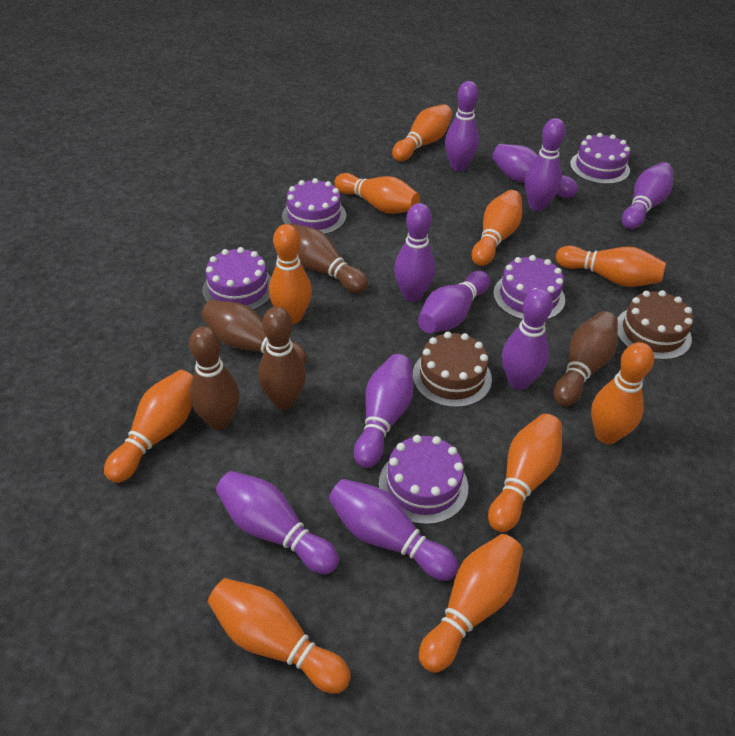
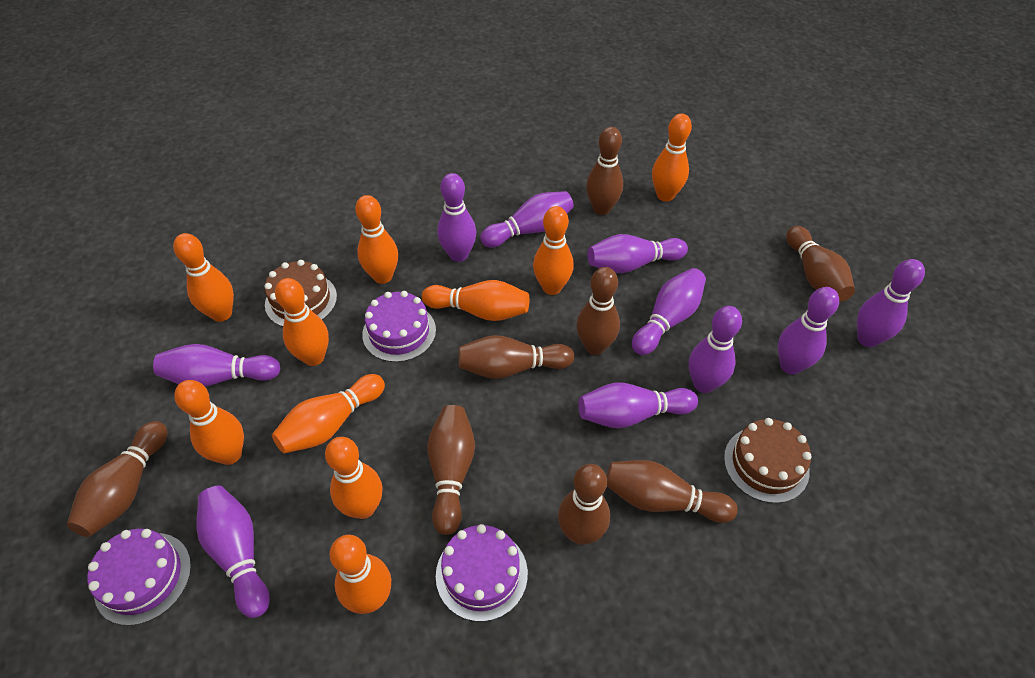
brown bowling pin: 5 -> 8
purple cake: 5 -> 3

